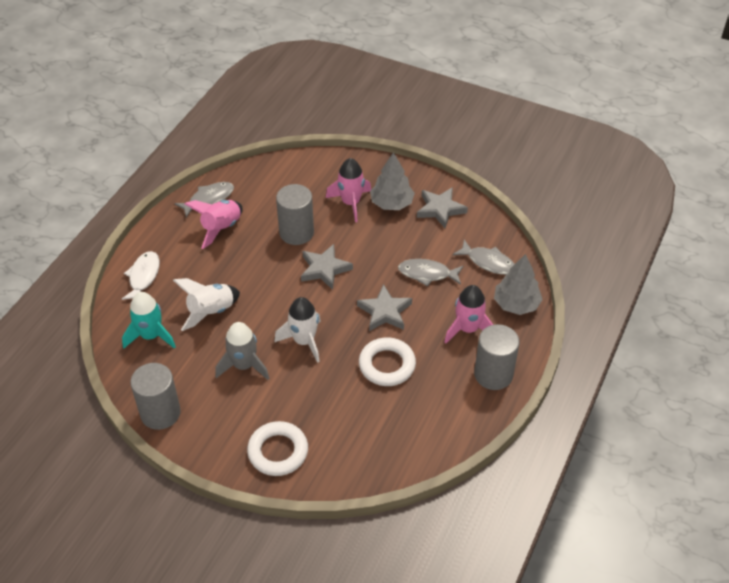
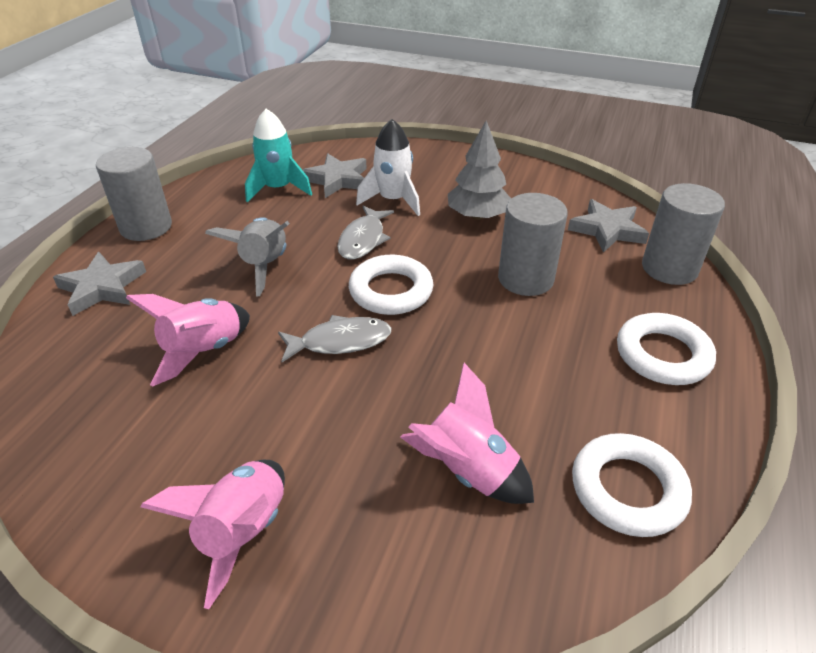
grey fish: 3 -> 2
grey tree: 2 -> 1
white fish: 1 -> 0
white ring: 2 -> 3
white rocket: 2 -> 1

